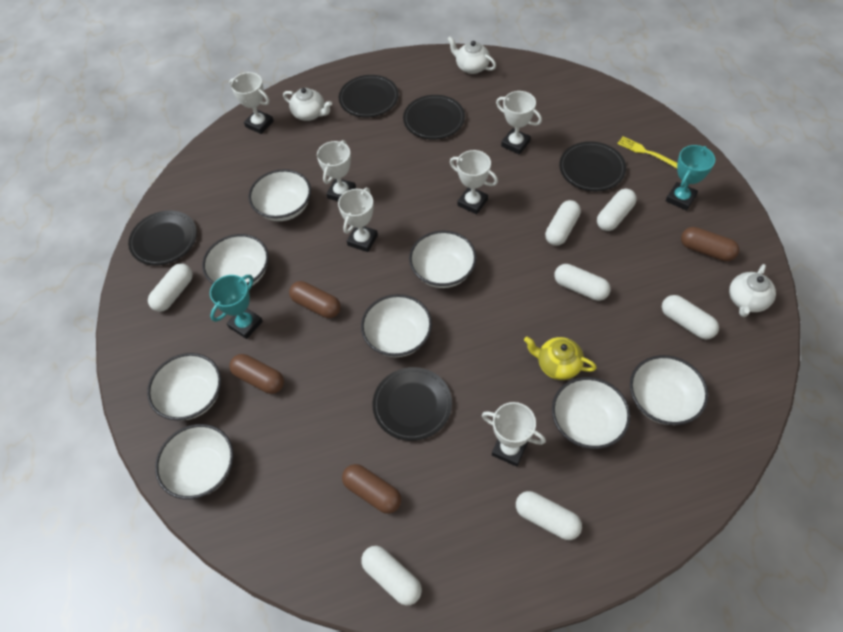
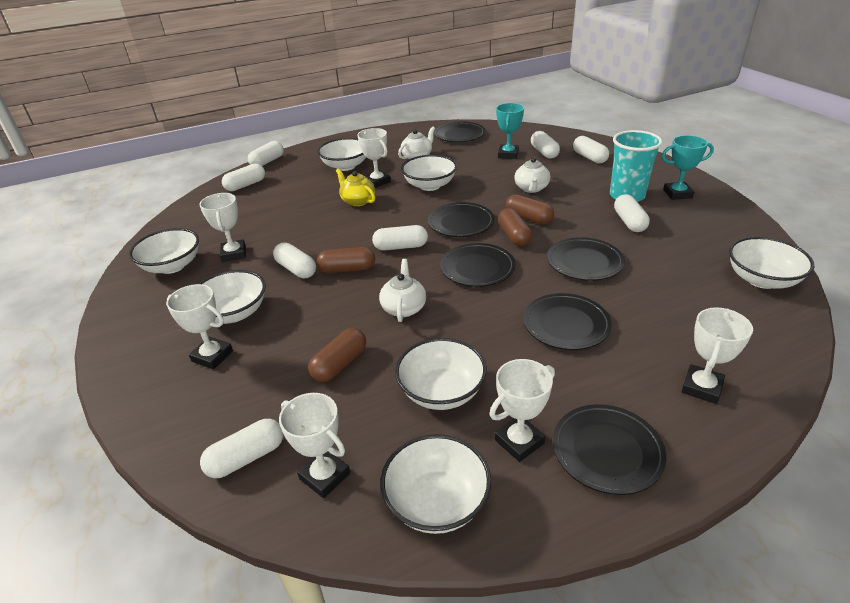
black plate: 5 -> 6
turquoise cup: 0 -> 1
white bowl: 8 -> 7
white capsule: 7 -> 8
yellow fork: 1 -> 0

